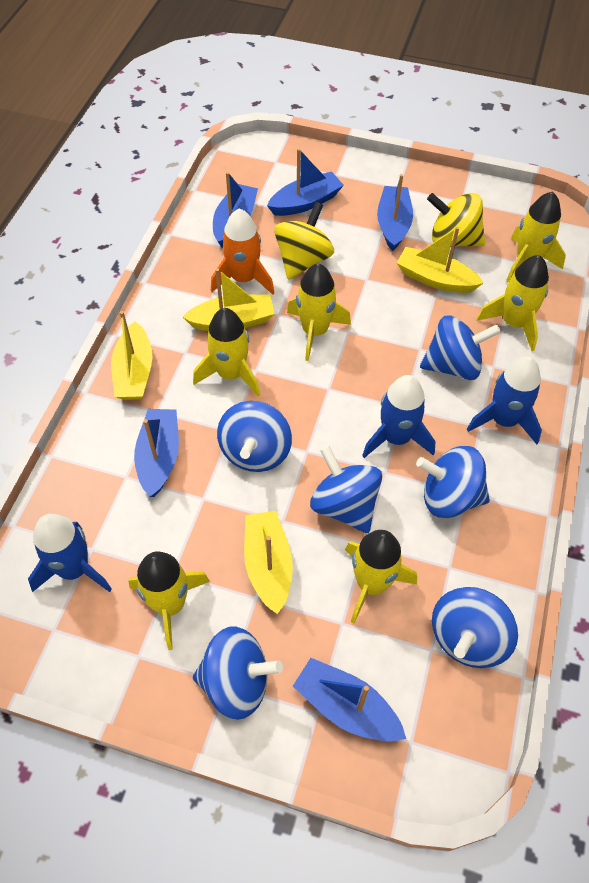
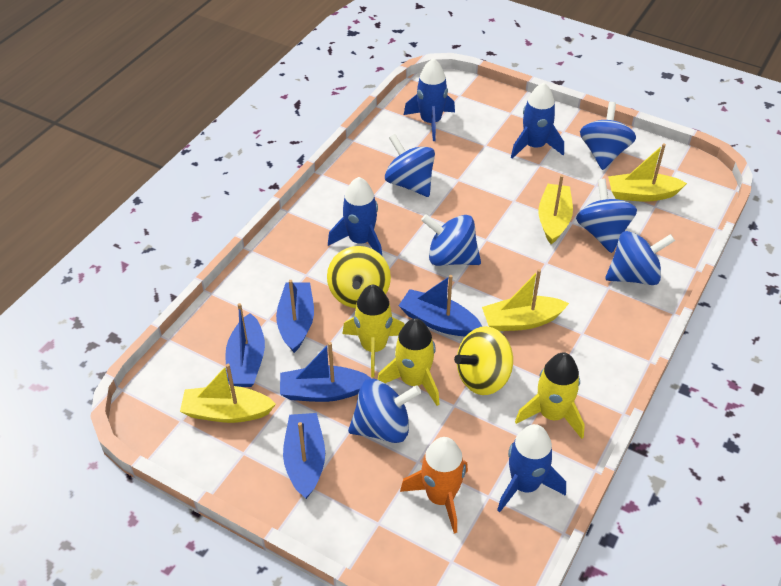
blue rocket: 3 -> 4
yellow rocket: 6 -> 3

